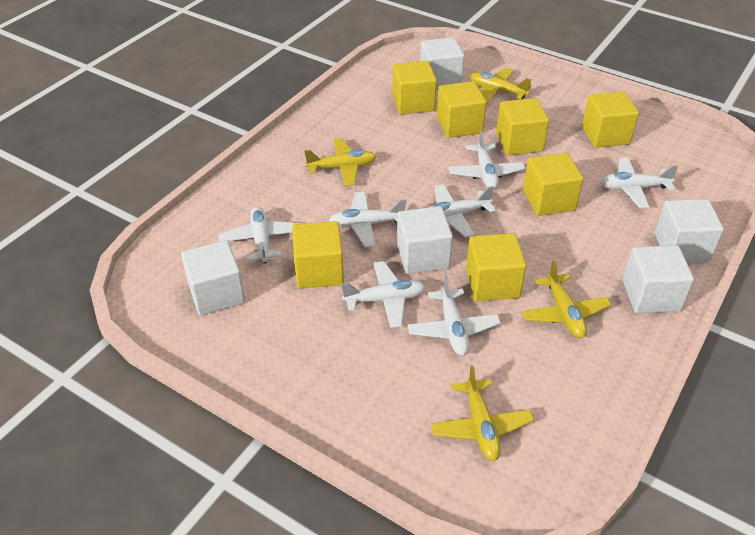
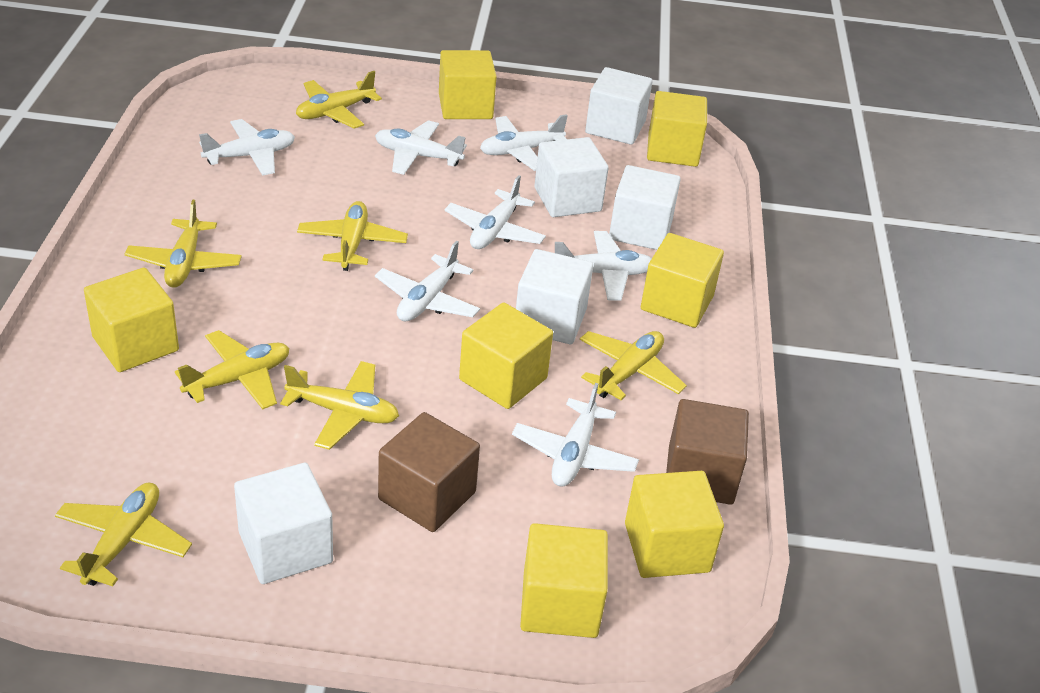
brown cube: 0 -> 2
yellow plane: 4 -> 7

